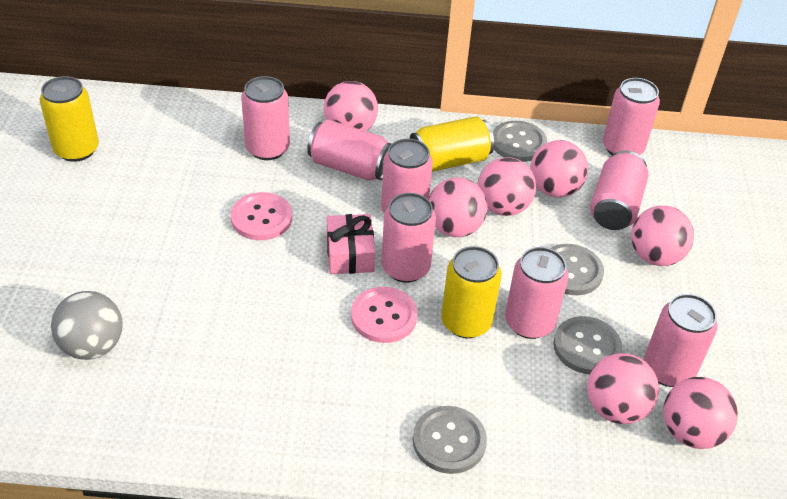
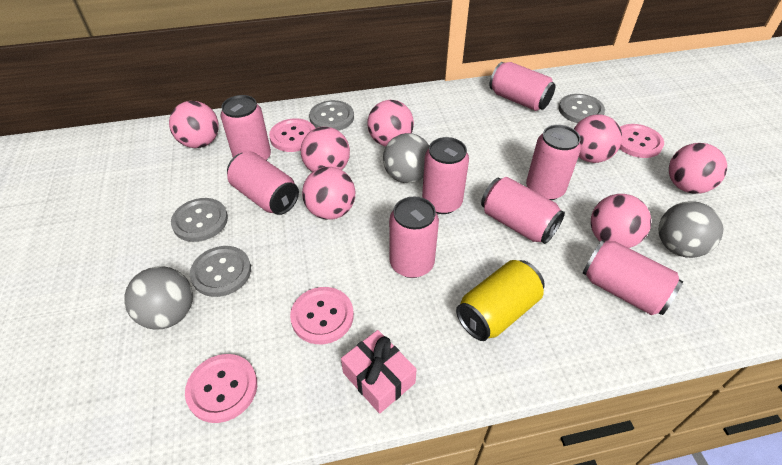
grey ball: 1 -> 3
pink button: 2 -> 4
yellow can: 3 -> 1

